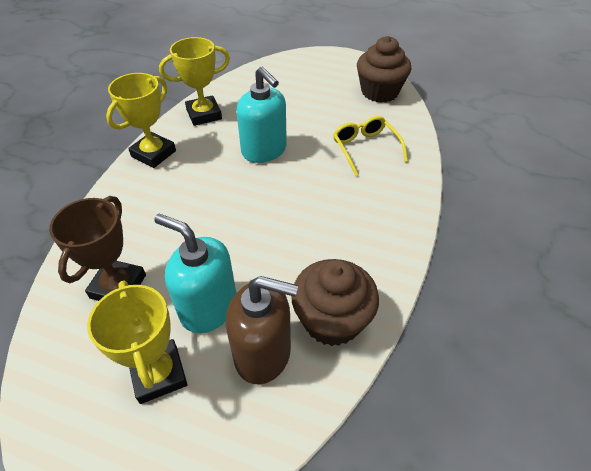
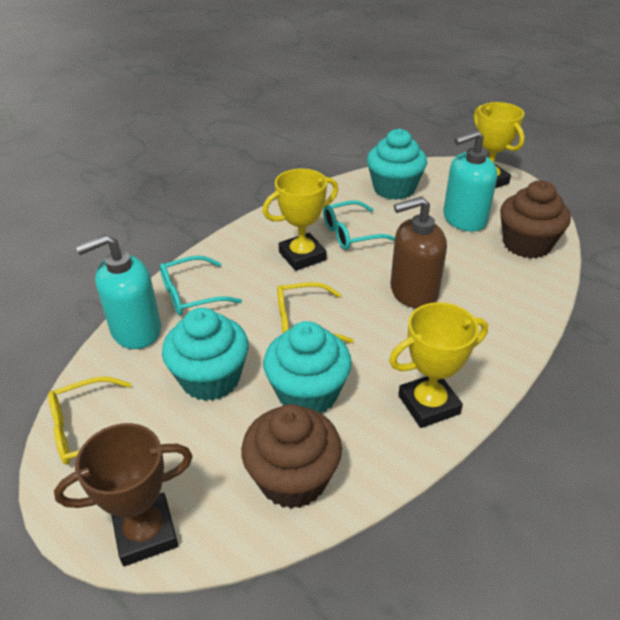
turquoise cupcake: 0 -> 3
turquoise glasses: 0 -> 2
yellow glasses: 1 -> 2

